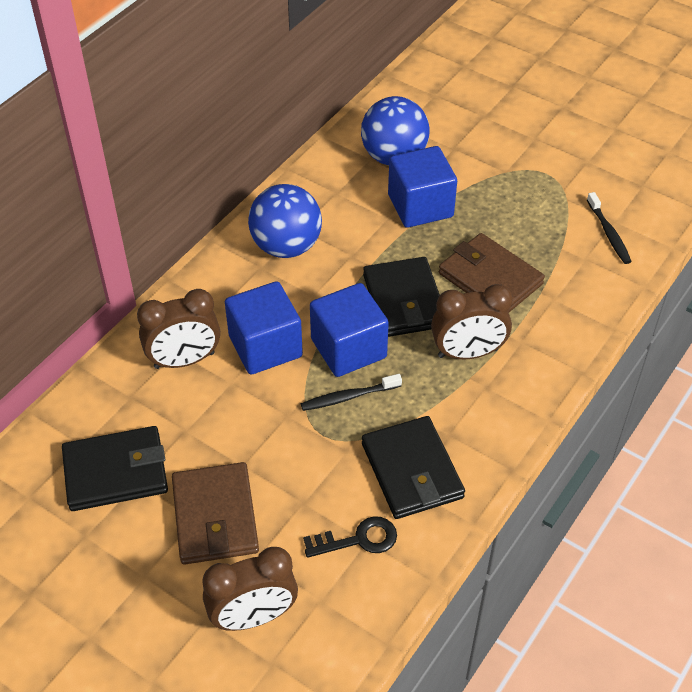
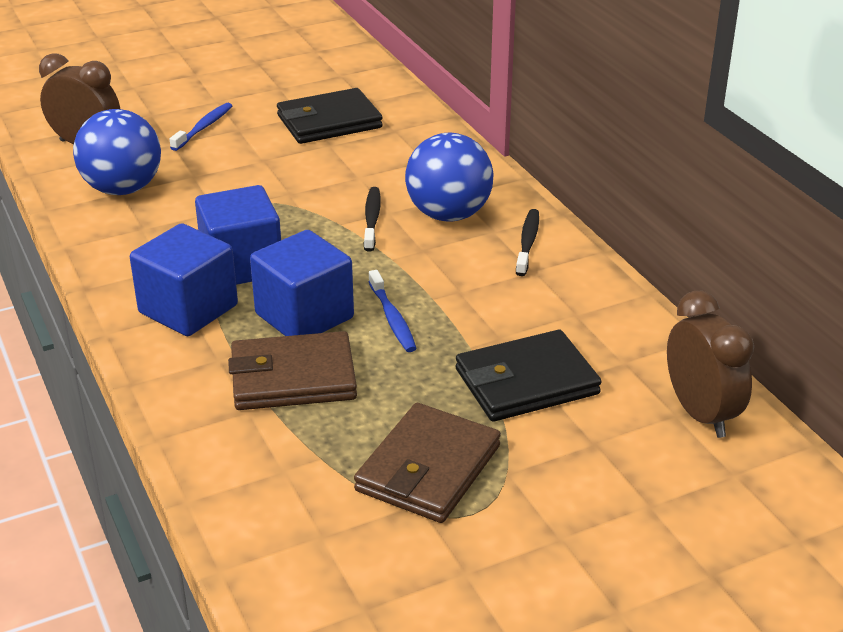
black key: 1 -> 0
black wallet: 3 -> 2
blue toothbrush: 0 -> 2
brown clock: 3 -> 2

